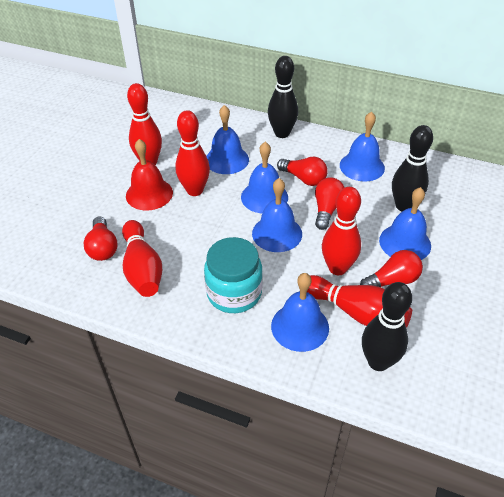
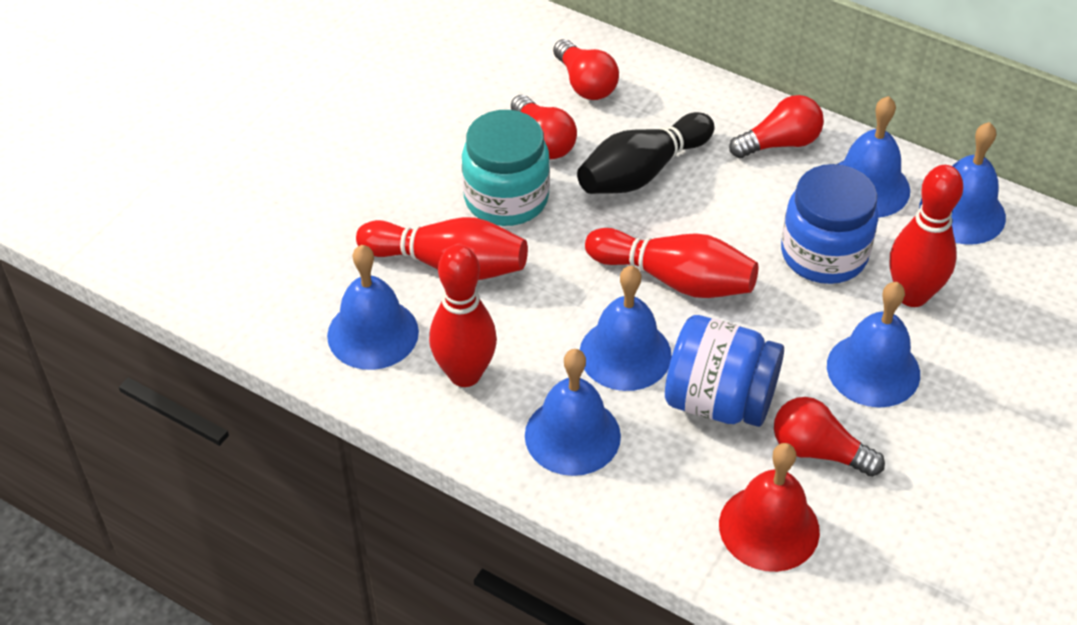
black bowling pin: 3 -> 1
blue jar: 0 -> 2
red bowling pin: 5 -> 4

